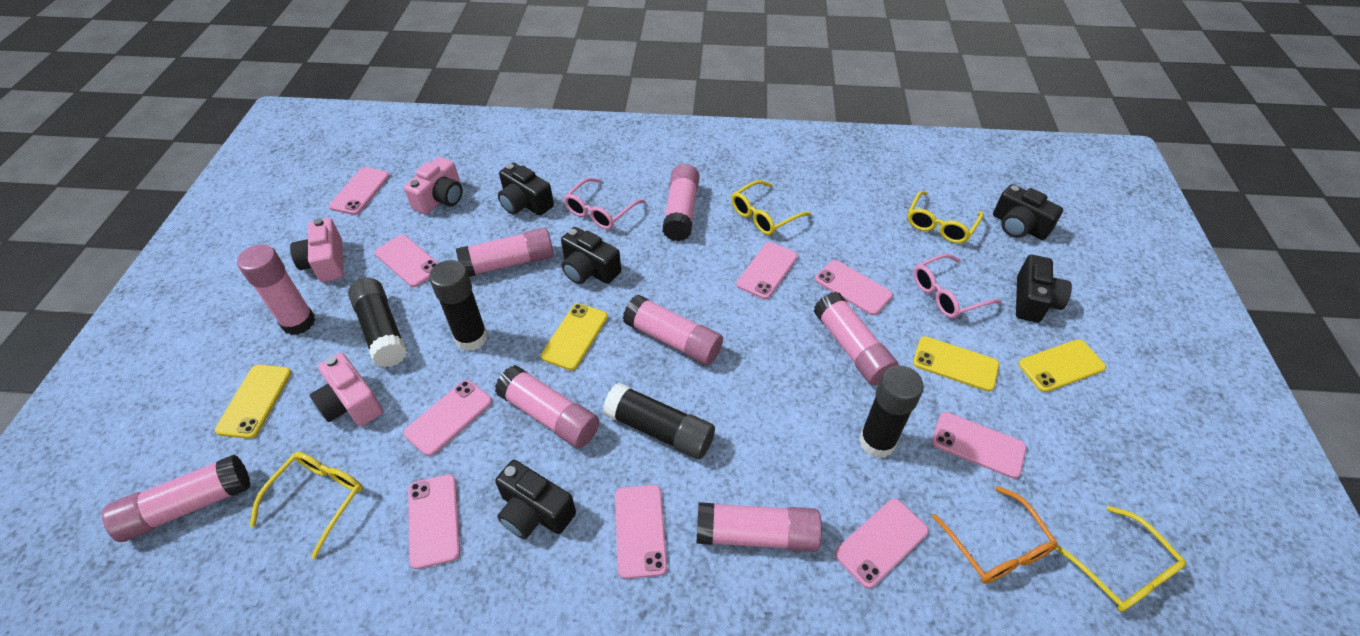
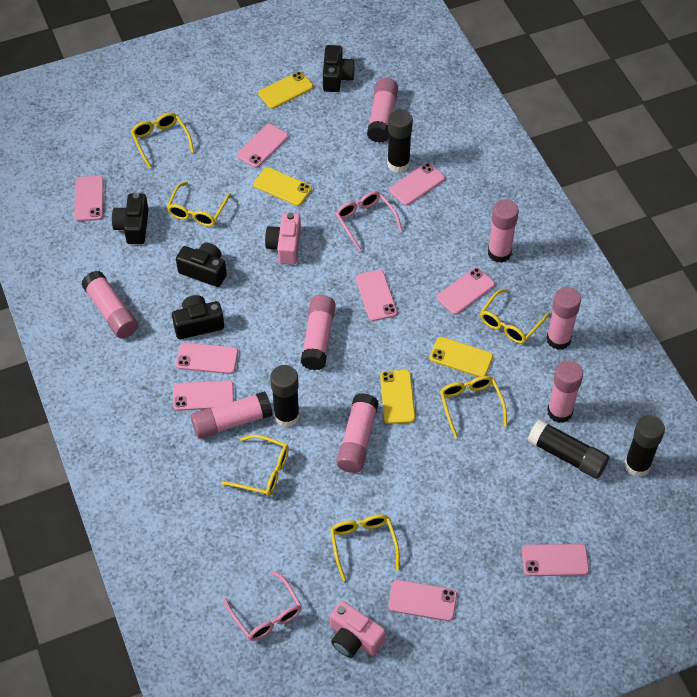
black camera: 5 -> 4
orange glasses: 1 -> 0
pink camera: 3 -> 2
yellow glasses: 4 -> 6

